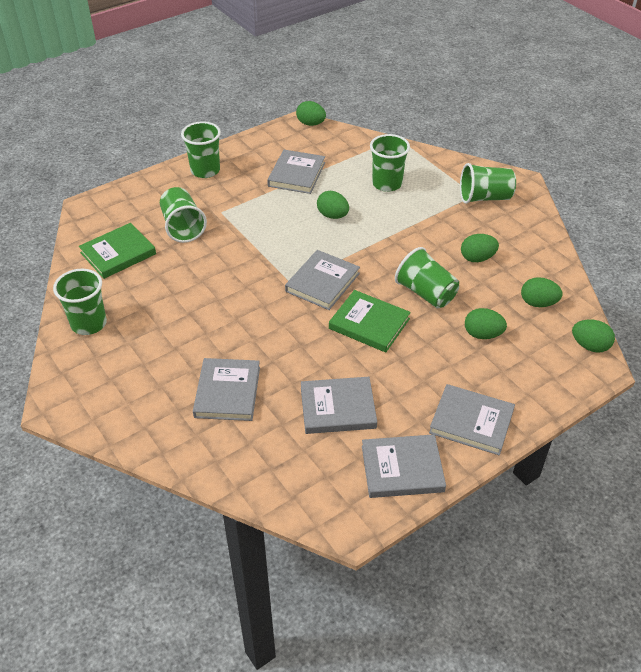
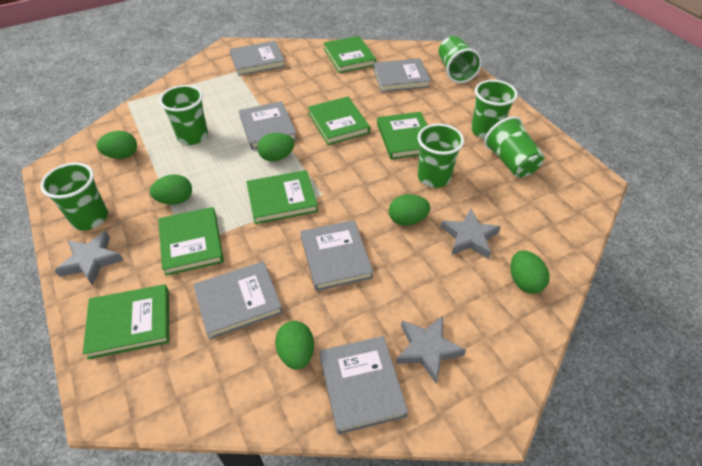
green book: 2 -> 6
grey star: 0 -> 3

